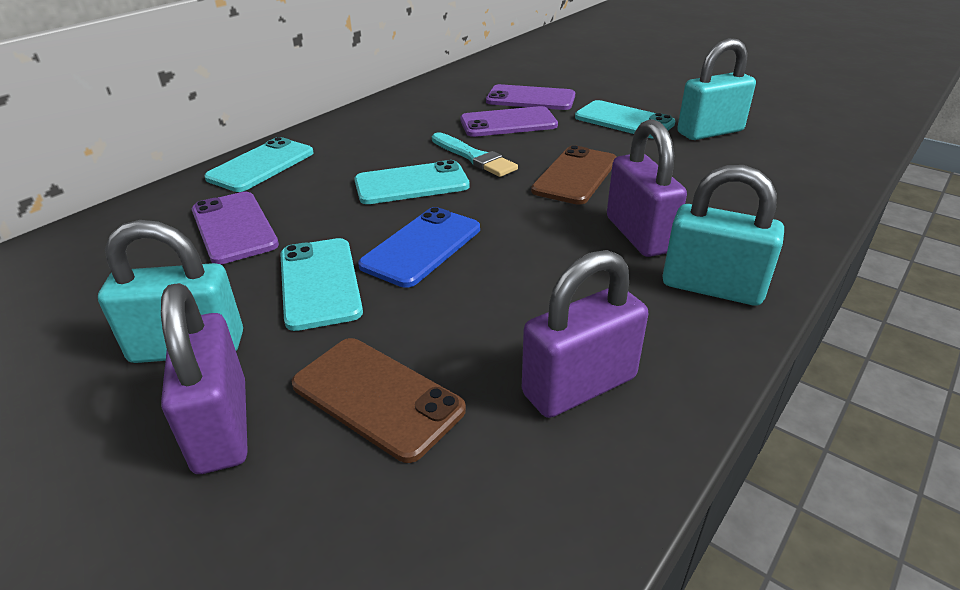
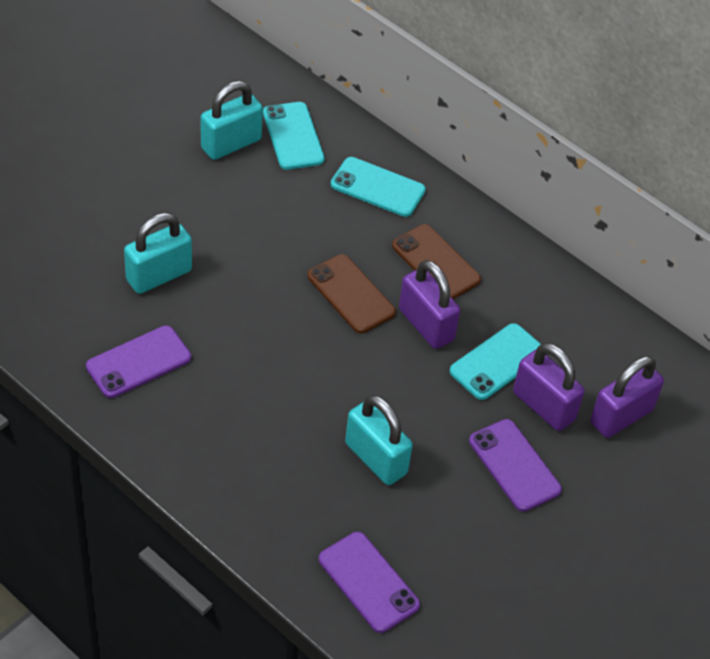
blue phone: 1 -> 0
turquoise brush: 1 -> 0
turquoise phone: 4 -> 3

